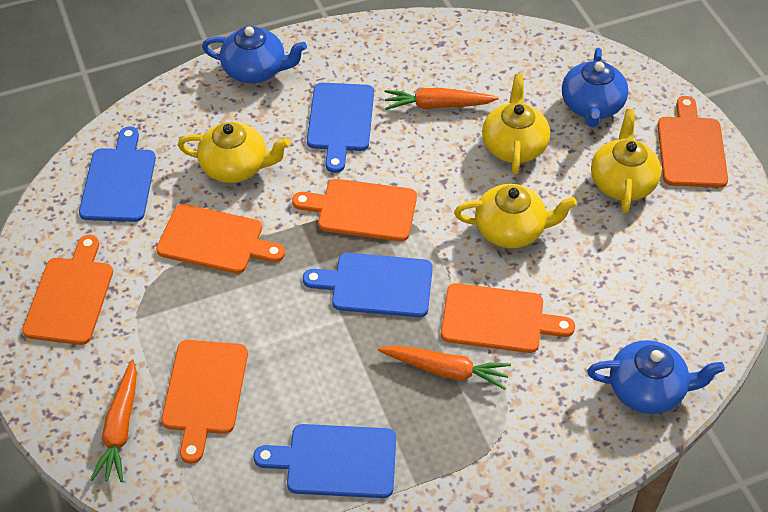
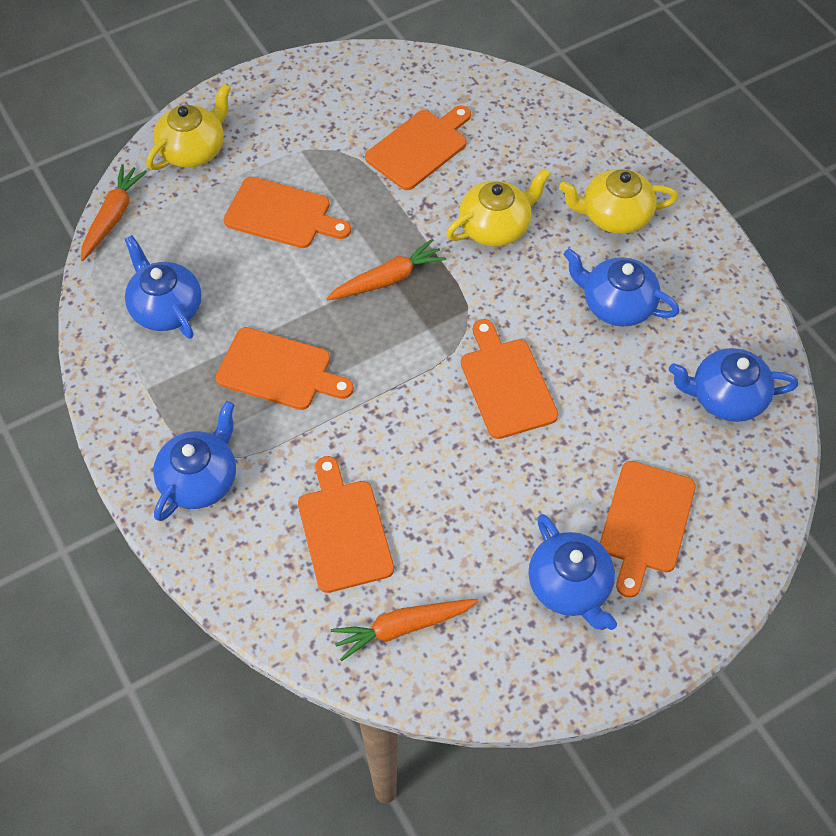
blue cutting board: 4 -> 0
blue teapot: 3 -> 5
yellow teapot: 4 -> 3

